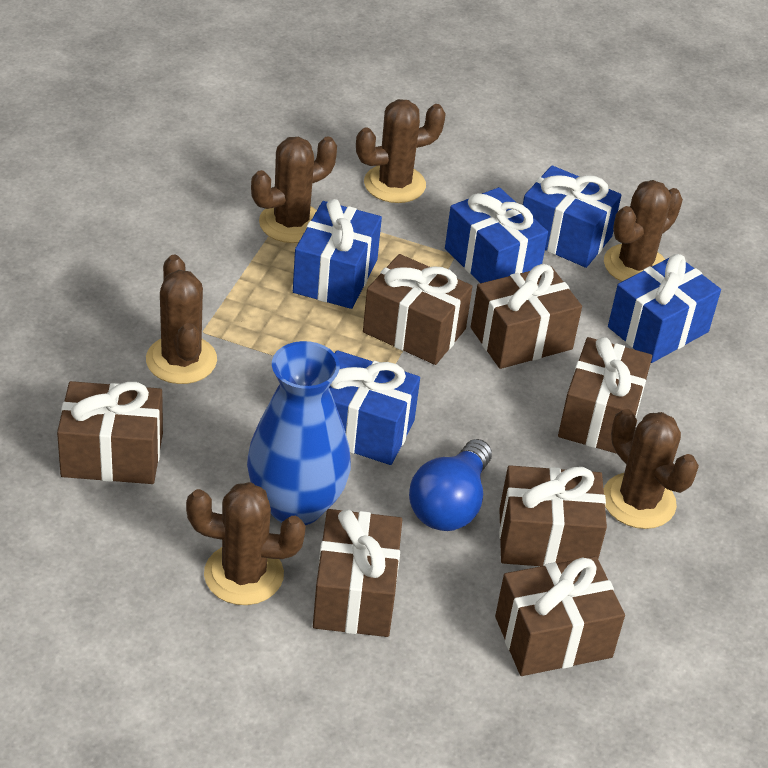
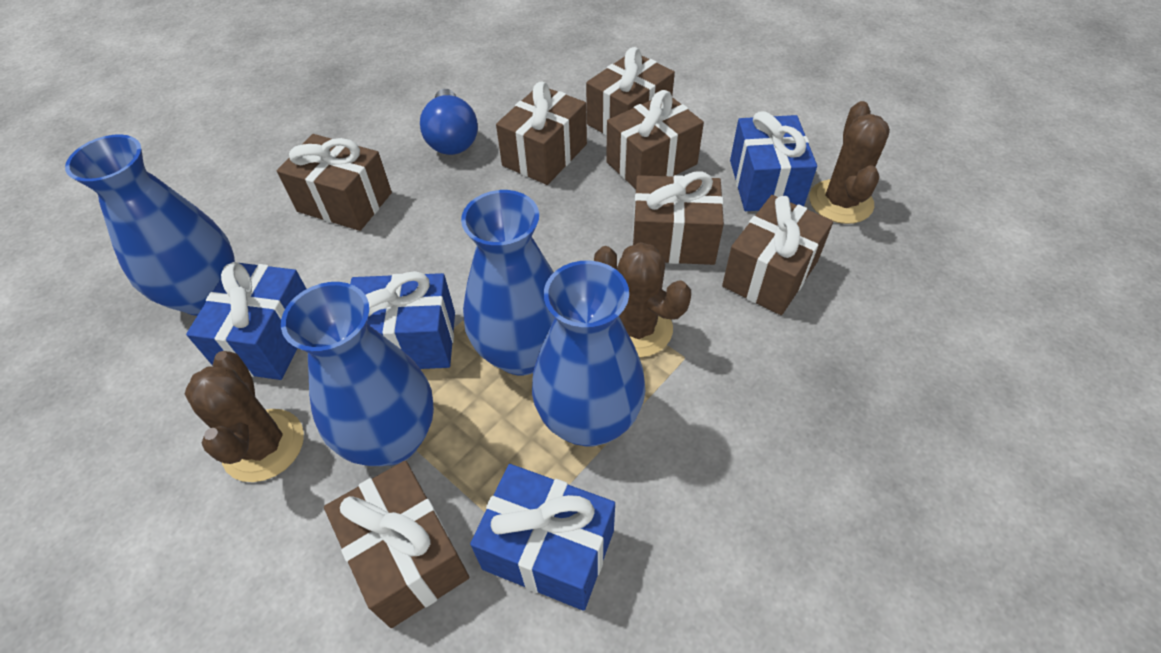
blue gift: 5 -> 4
blue vase: 1 -> 4
brown cactus: 6 -> 3

